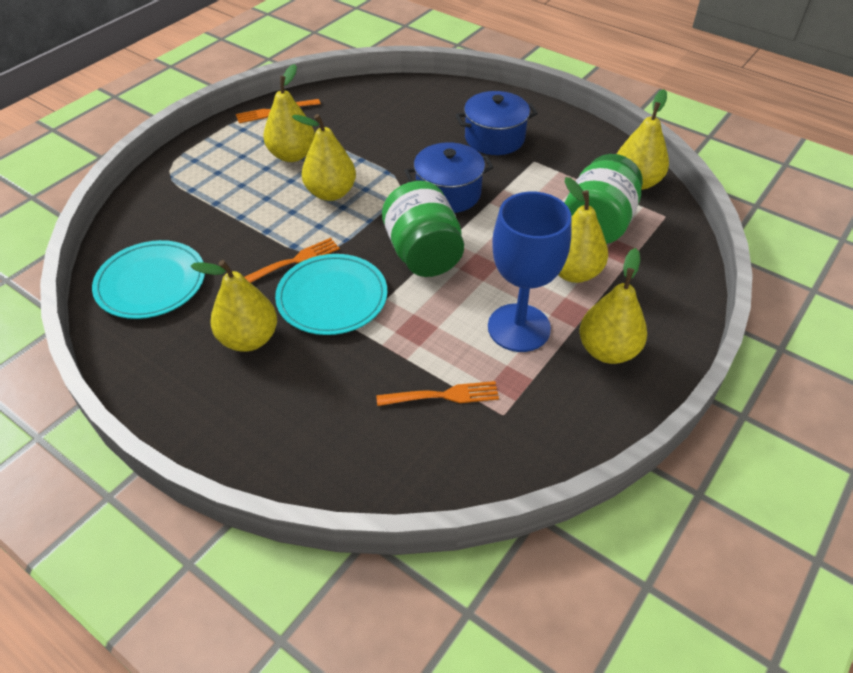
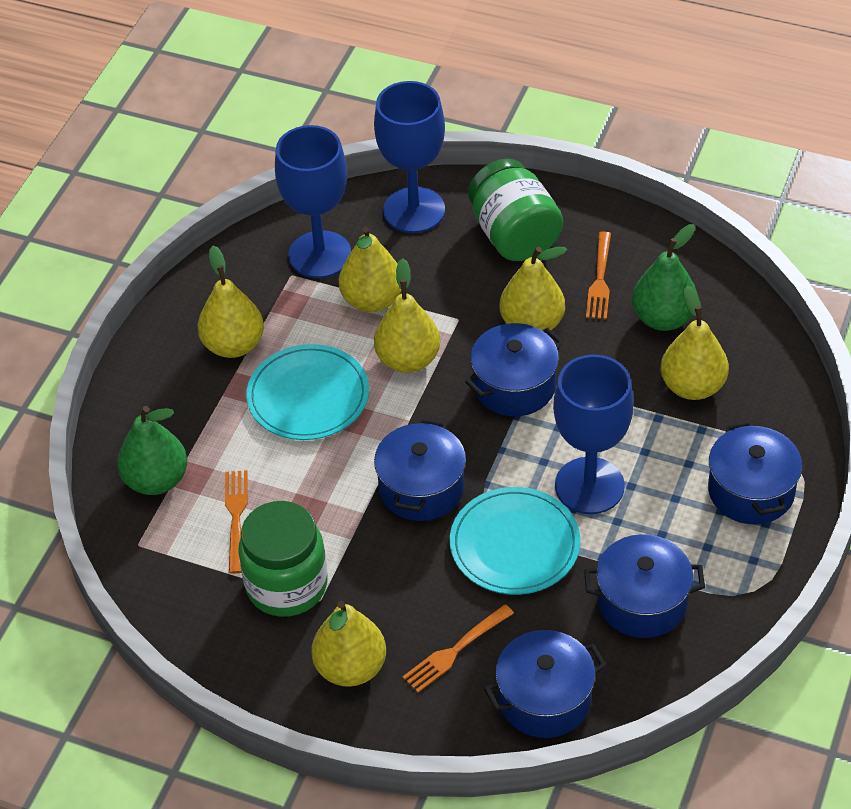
blue goblet: 1 -> 3
blue pot: 2 -> 5
green pear: 0 -> 2

